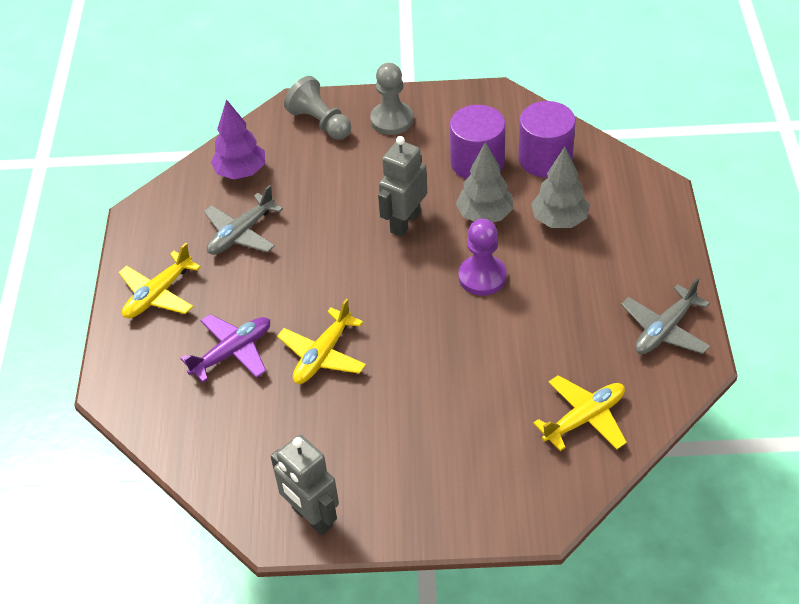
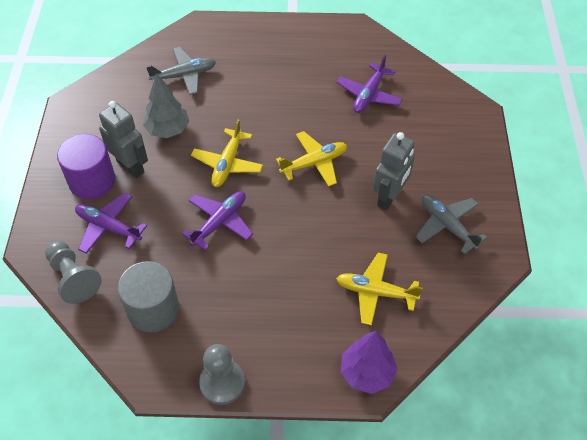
grey cylinder: 0 -> 1
grey tree: 2 -> 1
purple cylinder: 2 -> 1
purple pawn: 1 -> 0
purple plane: 1 -> 3

